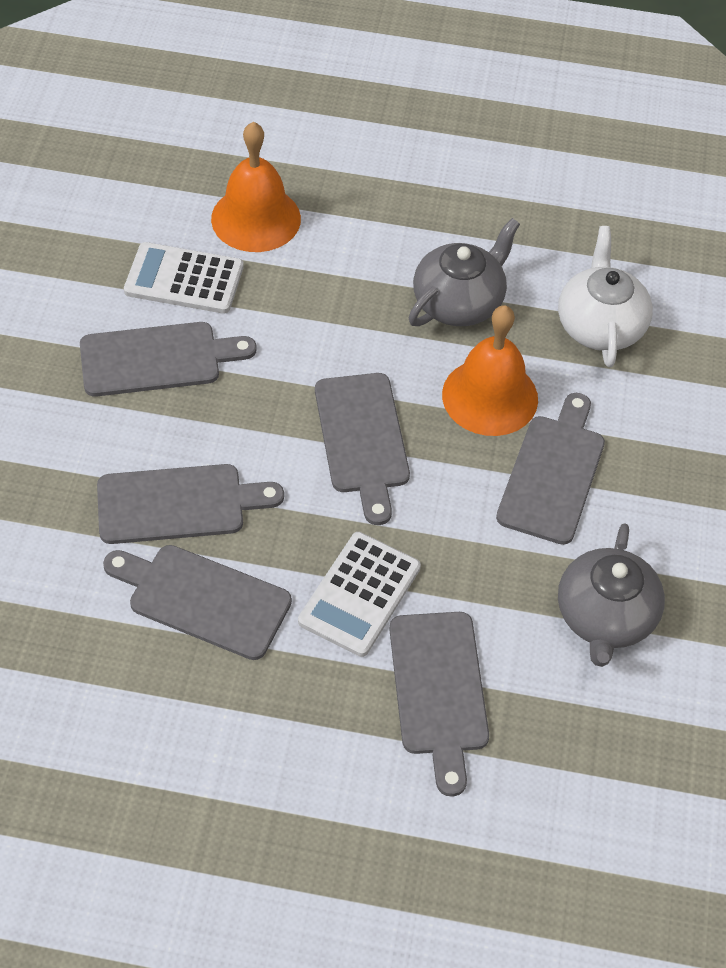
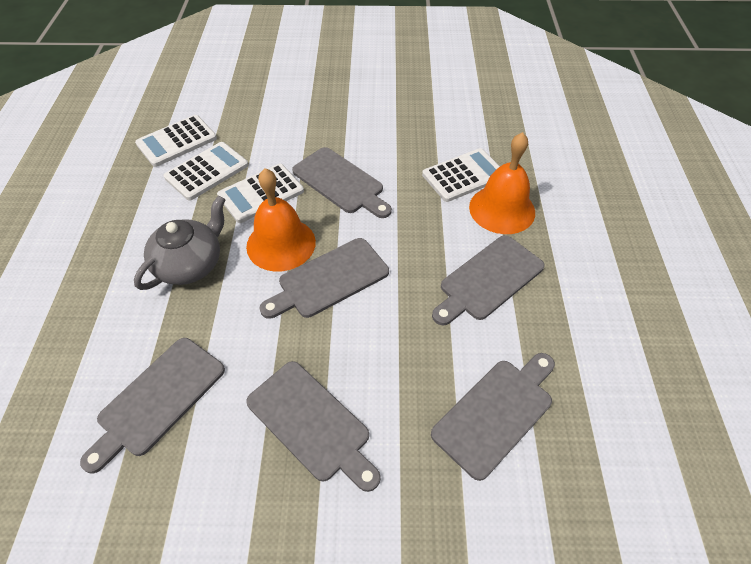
grey teapot: 2 -> 1
white calculator: 2 -> 4
white teapot: 1 -> 0

